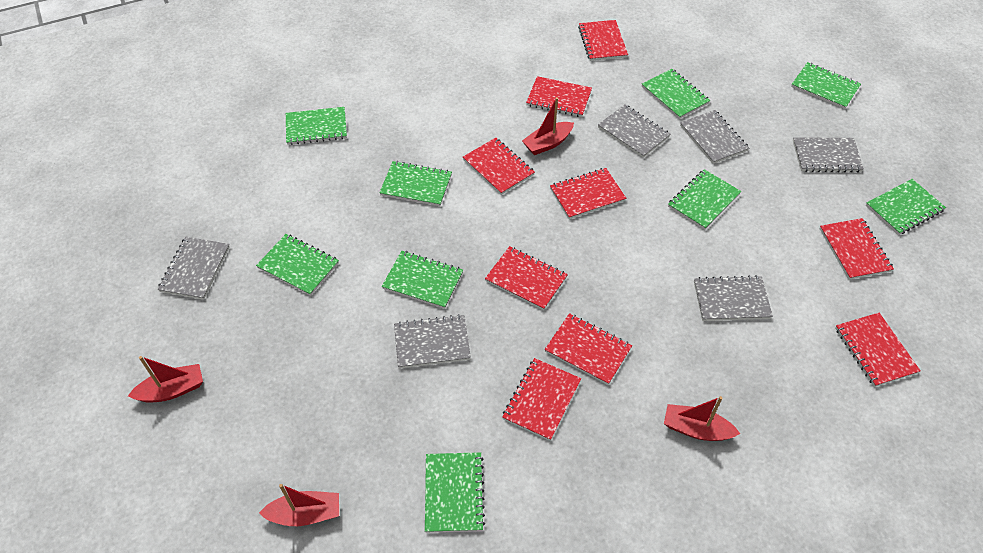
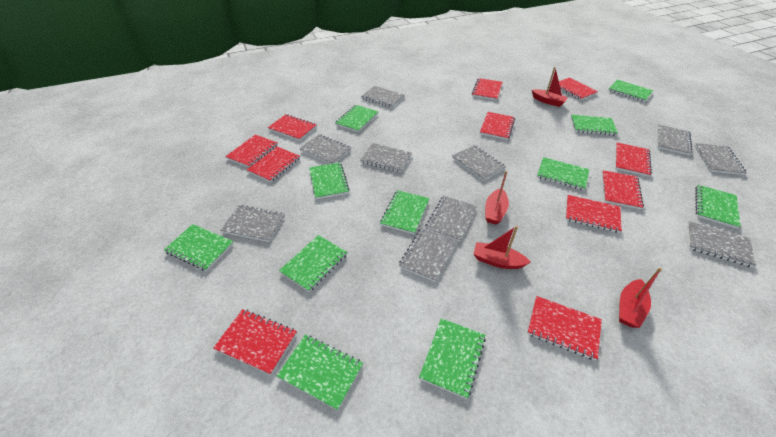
green notebook: 9 -> 11
grey notebook: 6 -> 10
red notebook: 9 -> 11

